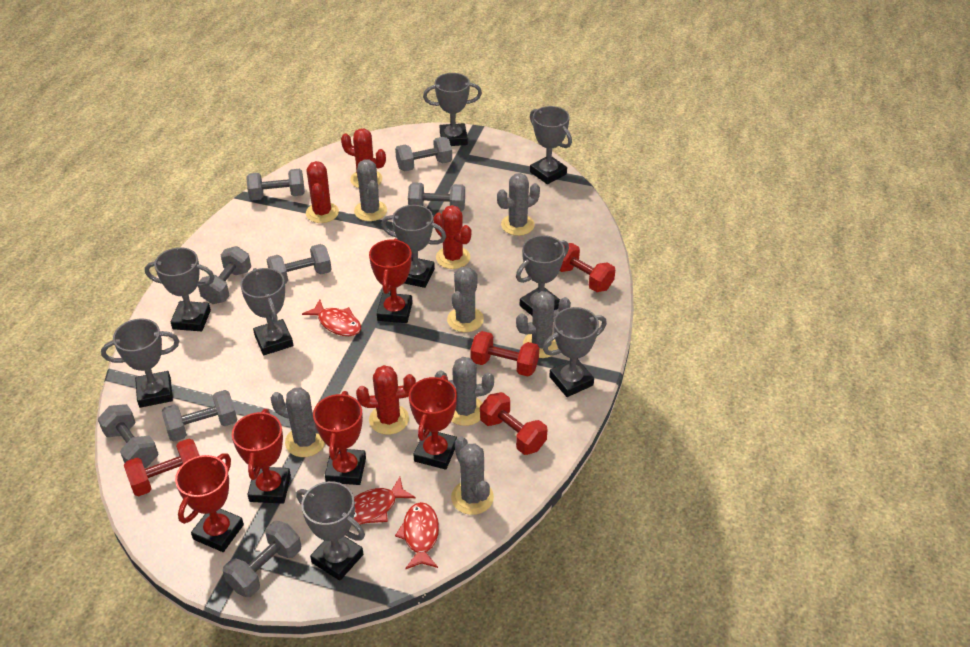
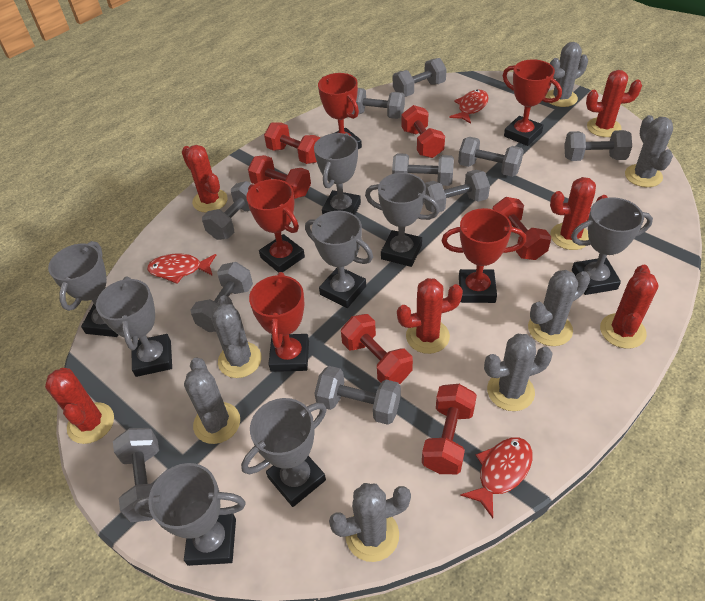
grey dumbbell: 8 -> 10
grey trophy: 9 -> 8
red cactus: 4 -> 6
red dumbbell: 4 -> 6

